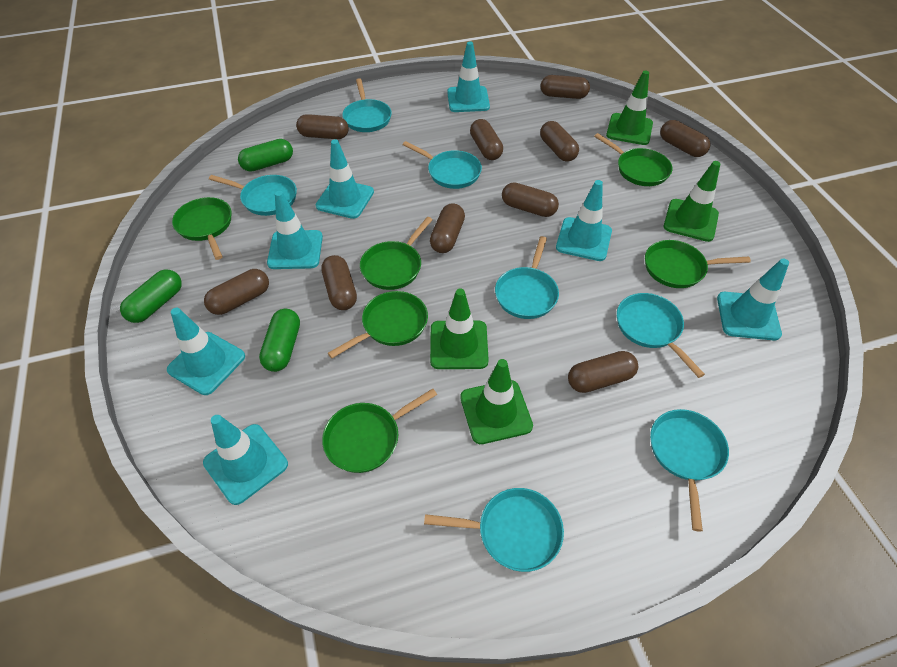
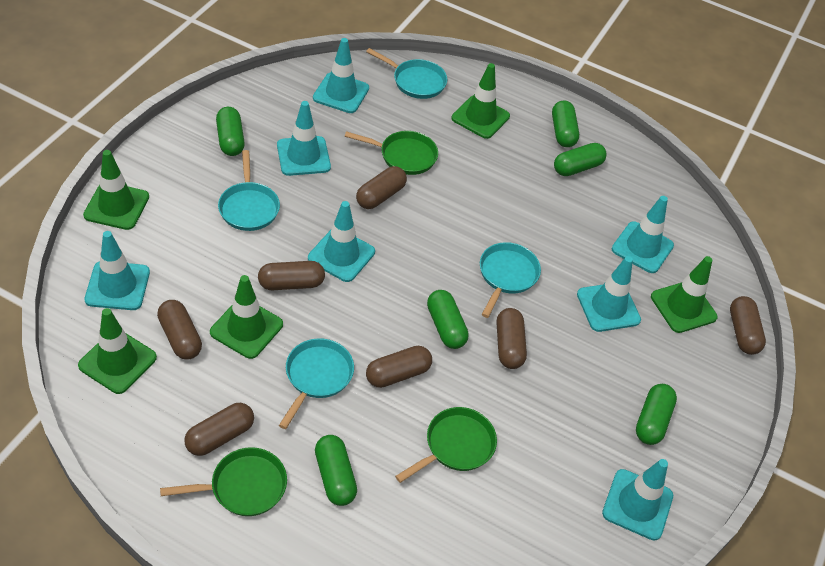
brown capsule: 10 -> 7
green capsule: 3 -> 6
green pan: 6 -> 3
green traffic cone: 4 -> 5
turquoise pan: 7 -> 4

